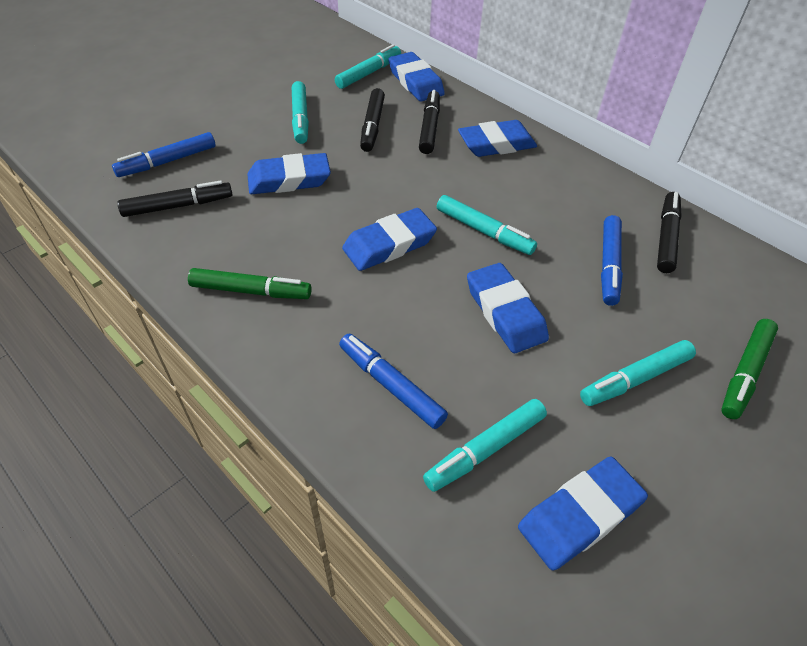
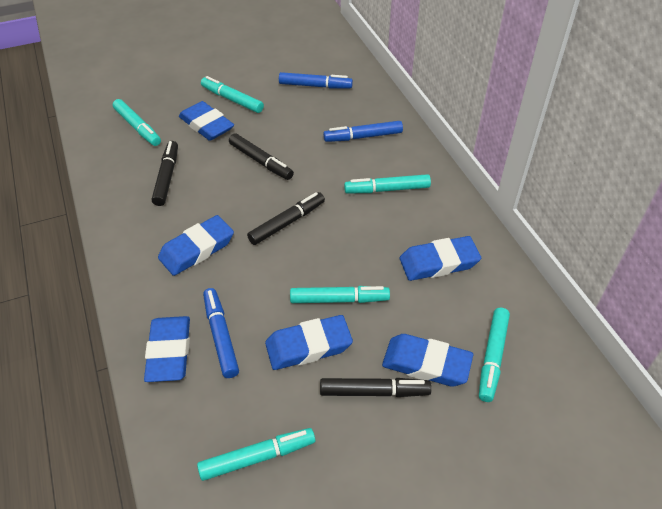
green marker: 2 -> 0
turquoise marker: 5 -> 6

